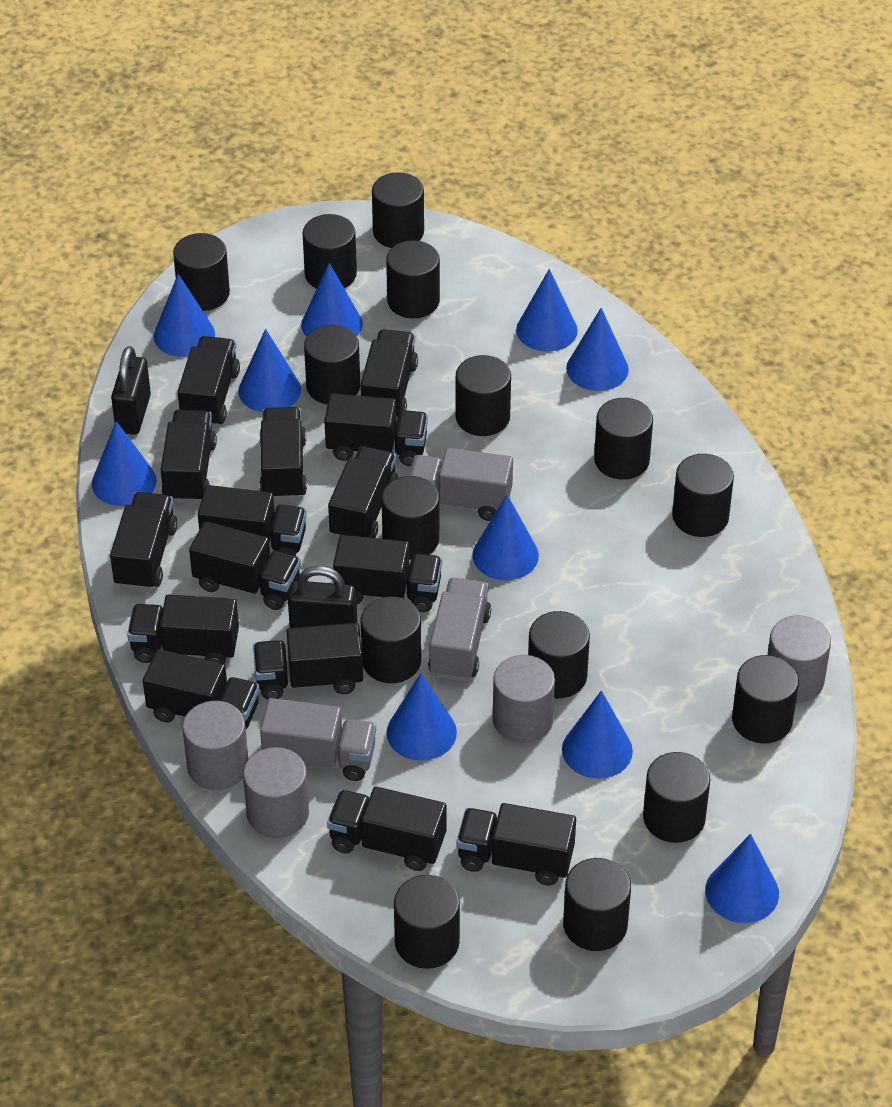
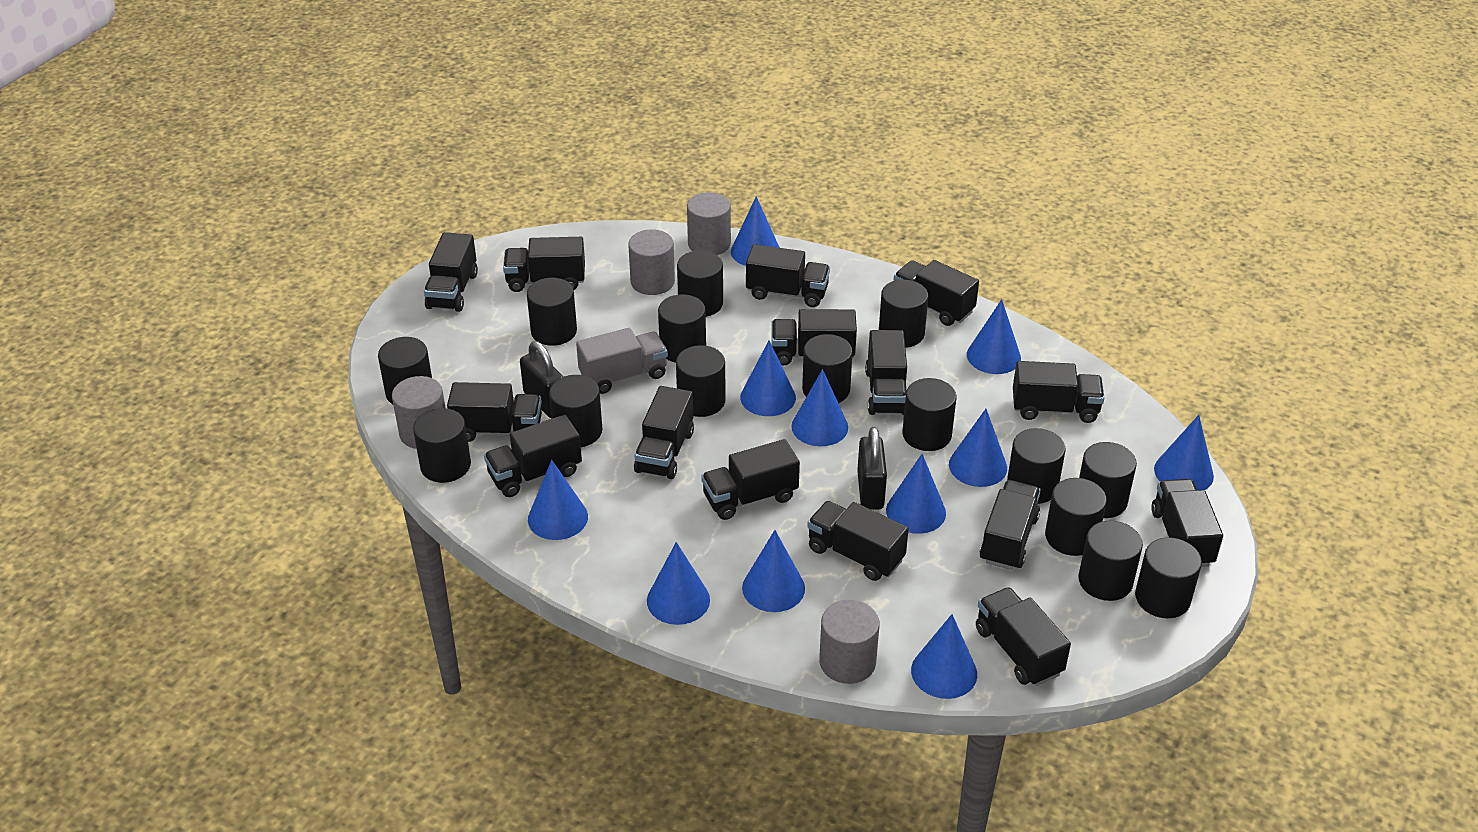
blue cone: 10 -> 11
grey truck: 3 -> 1

